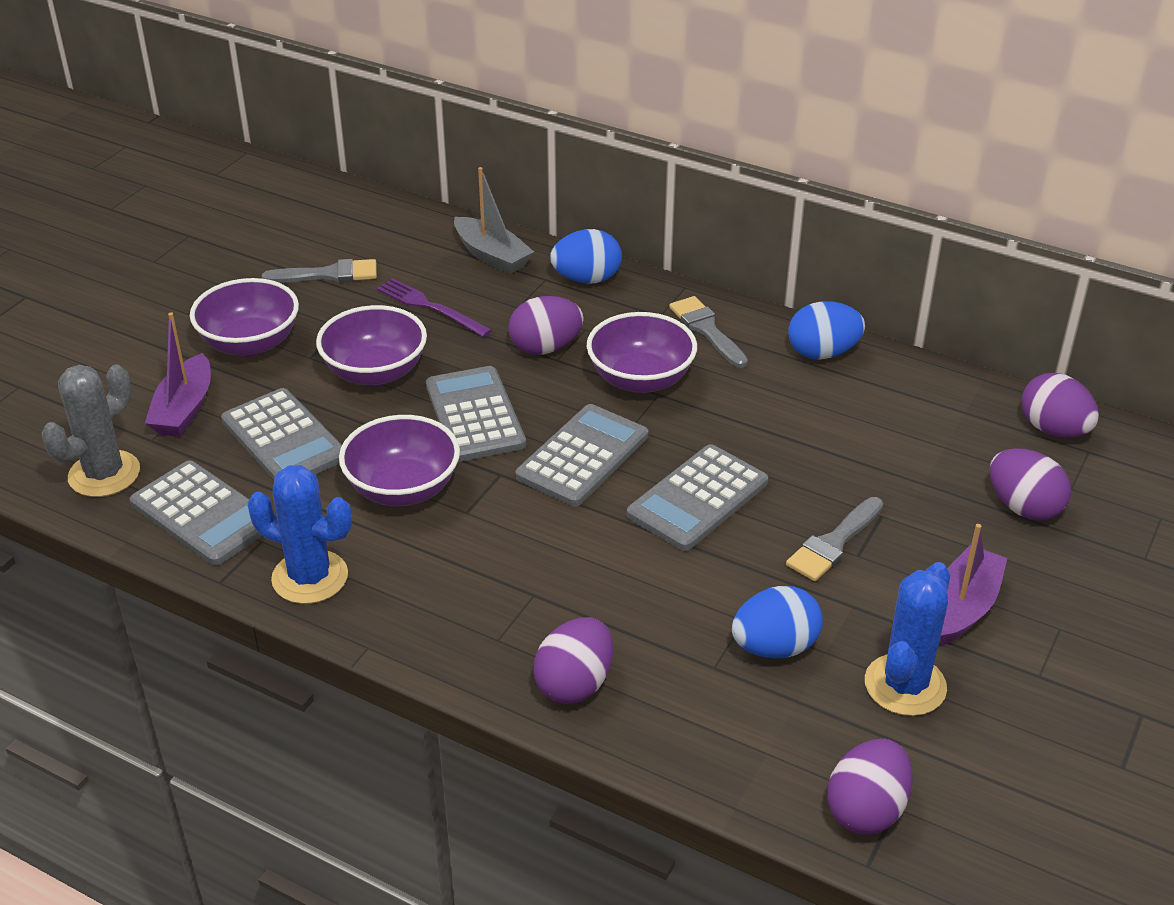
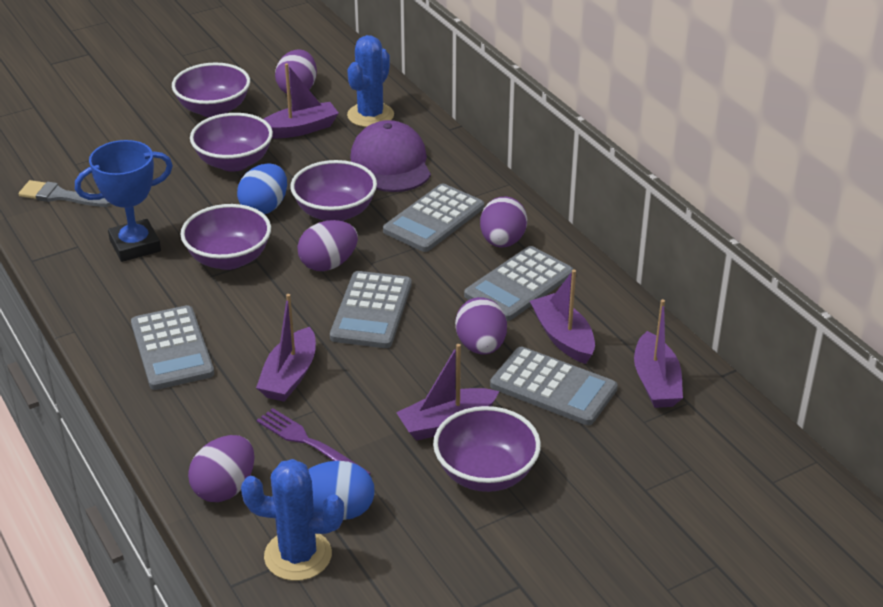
blue egg: 3 -> 2
blue trophy: 0 -> 1
grey boat: 1 -> 0
grey brush: 3 -> 1
grey cactus: 1 -> 0
purple boat: 2 -> 5
purple bowl: 4 -> 5
purple cap: 0 -> 1

